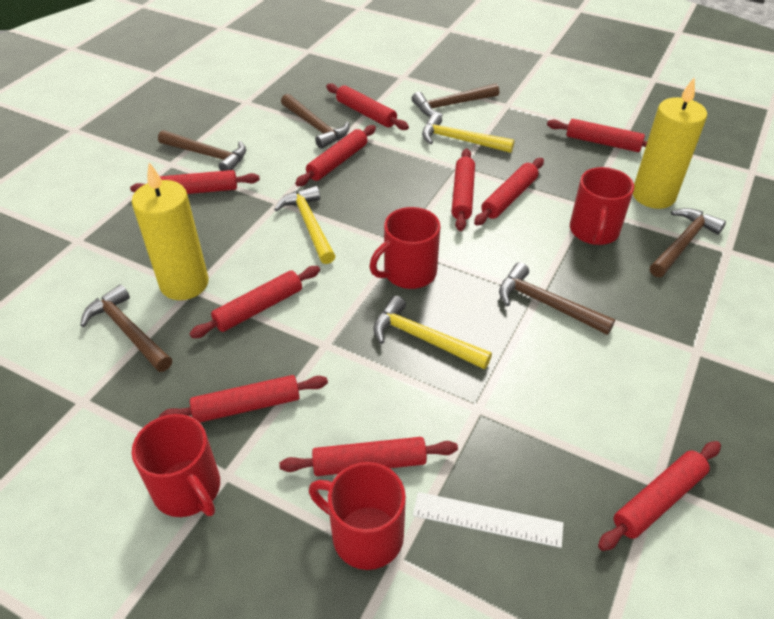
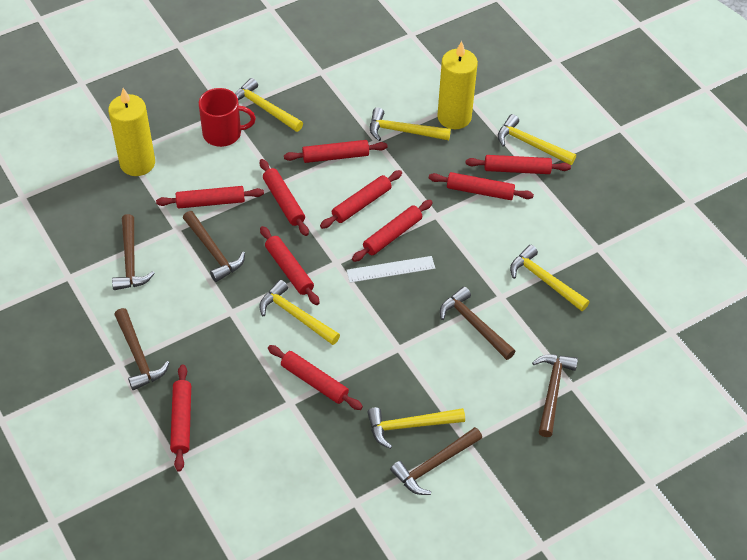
red mug: 4 -> 1
yellow hammer: 3 -> 6

